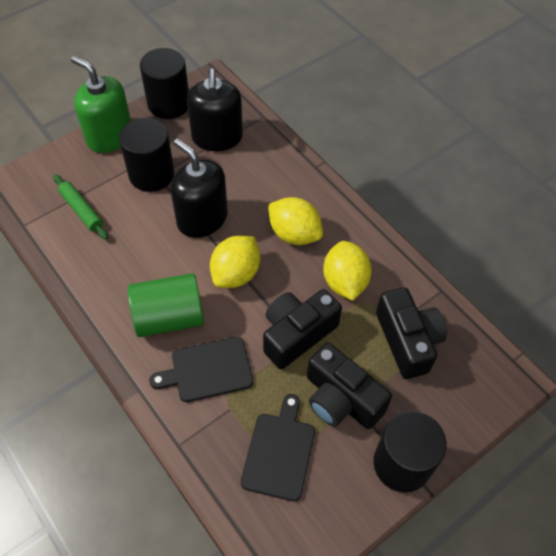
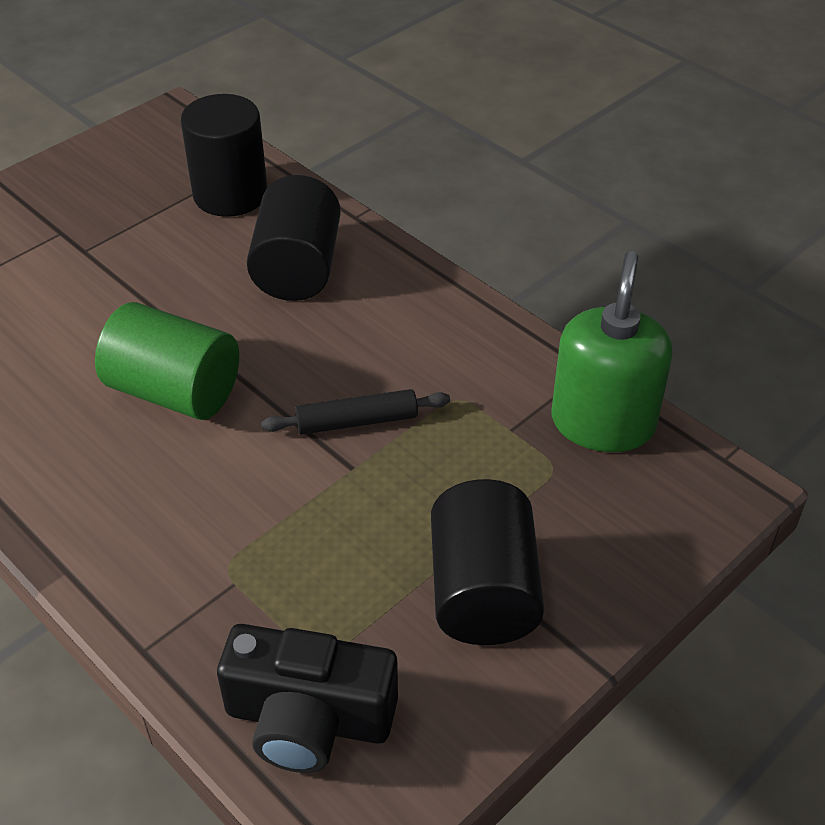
black camera: 3 -> 1
black cutting board: 2 -> 0
black rolling pin: 0 -> 1
black soap dispenser: 2 -> 0
green rolling pin: 1 -> 0
yellow lemon: 3 -> 0

